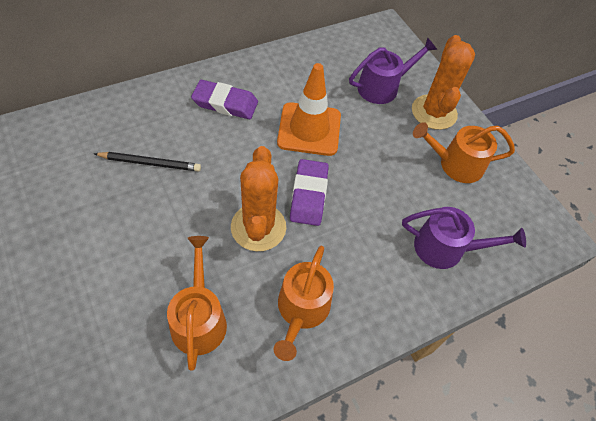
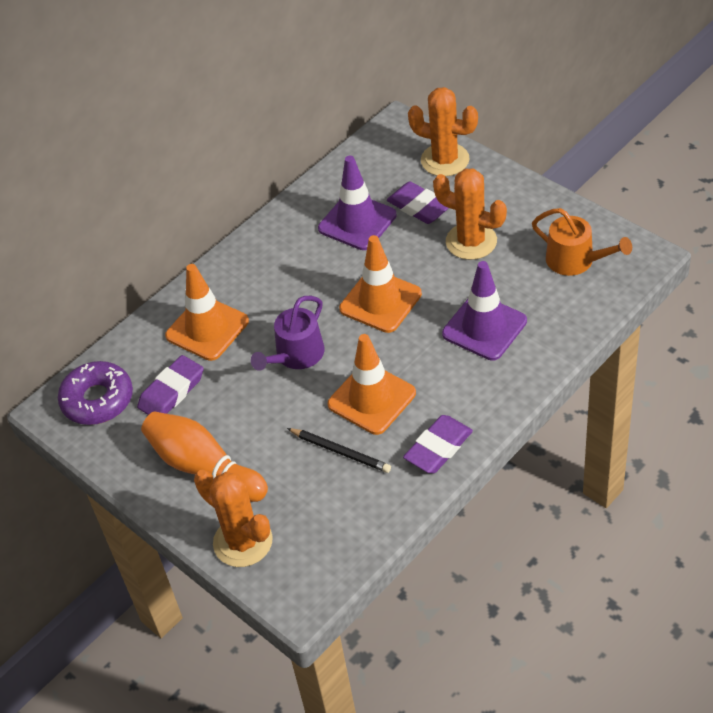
orange bowling pin: 0 -> 1
orange cactus: 2 -> 3
orange traffic cone: 1 -> 3
orange watering can: 3 -> 1
purple donut: 0 -> 1
purple eraser: 2 -> 3
purple traffic cone: 0 -> 2
purple watering can: 2 -> 1

